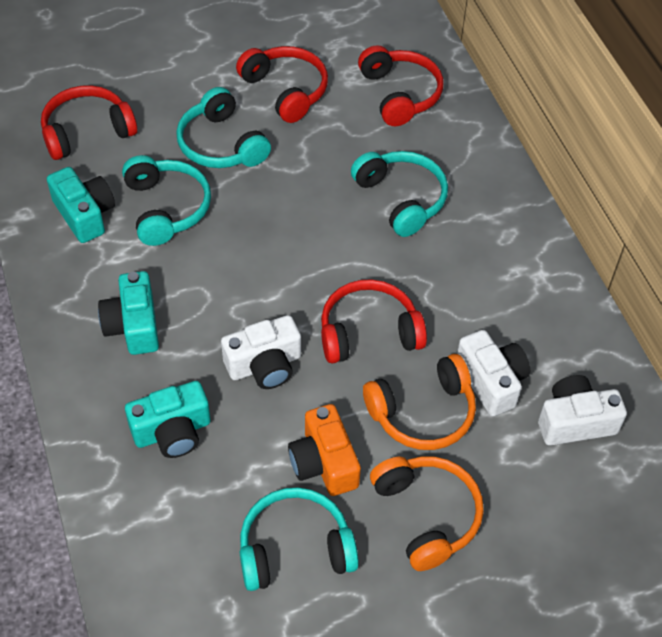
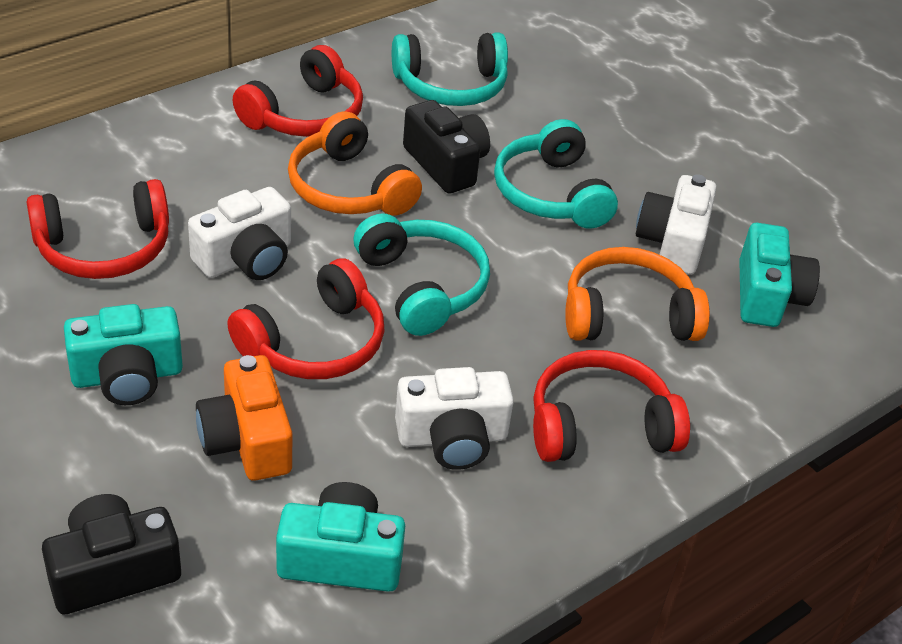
black camera: 0 -> 2
turquoise headphones: 4 -> 3

